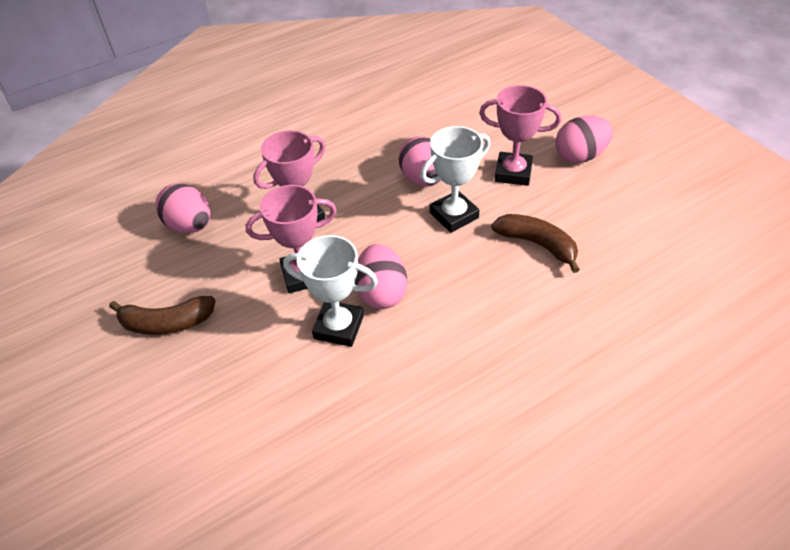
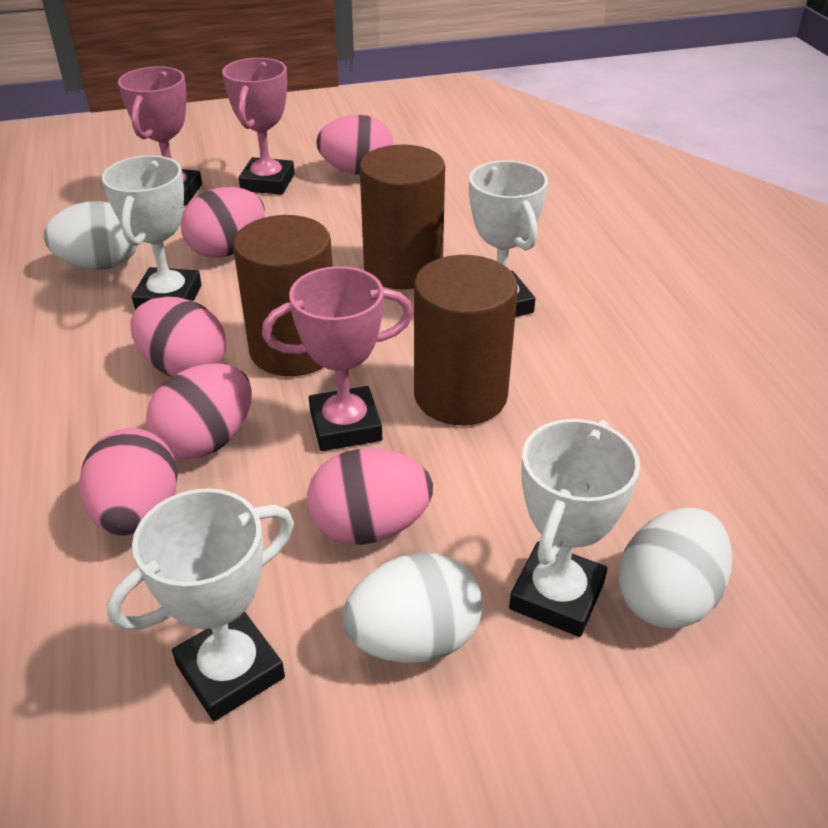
brown banana: 2 -> 0
brown cylinder: 0 -> 3
pink egg: 4 -> 6
white egg: 0 -> 3
white trophy: 2 -> 4

